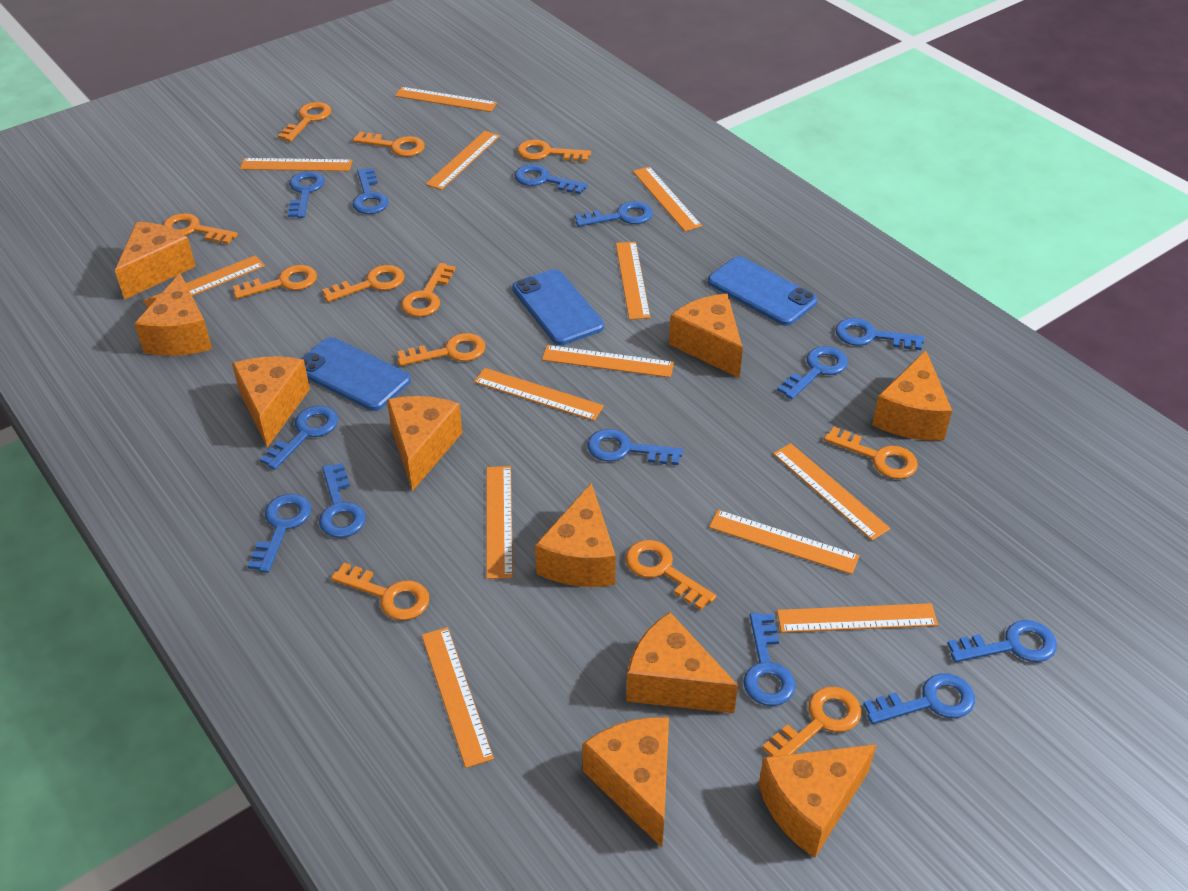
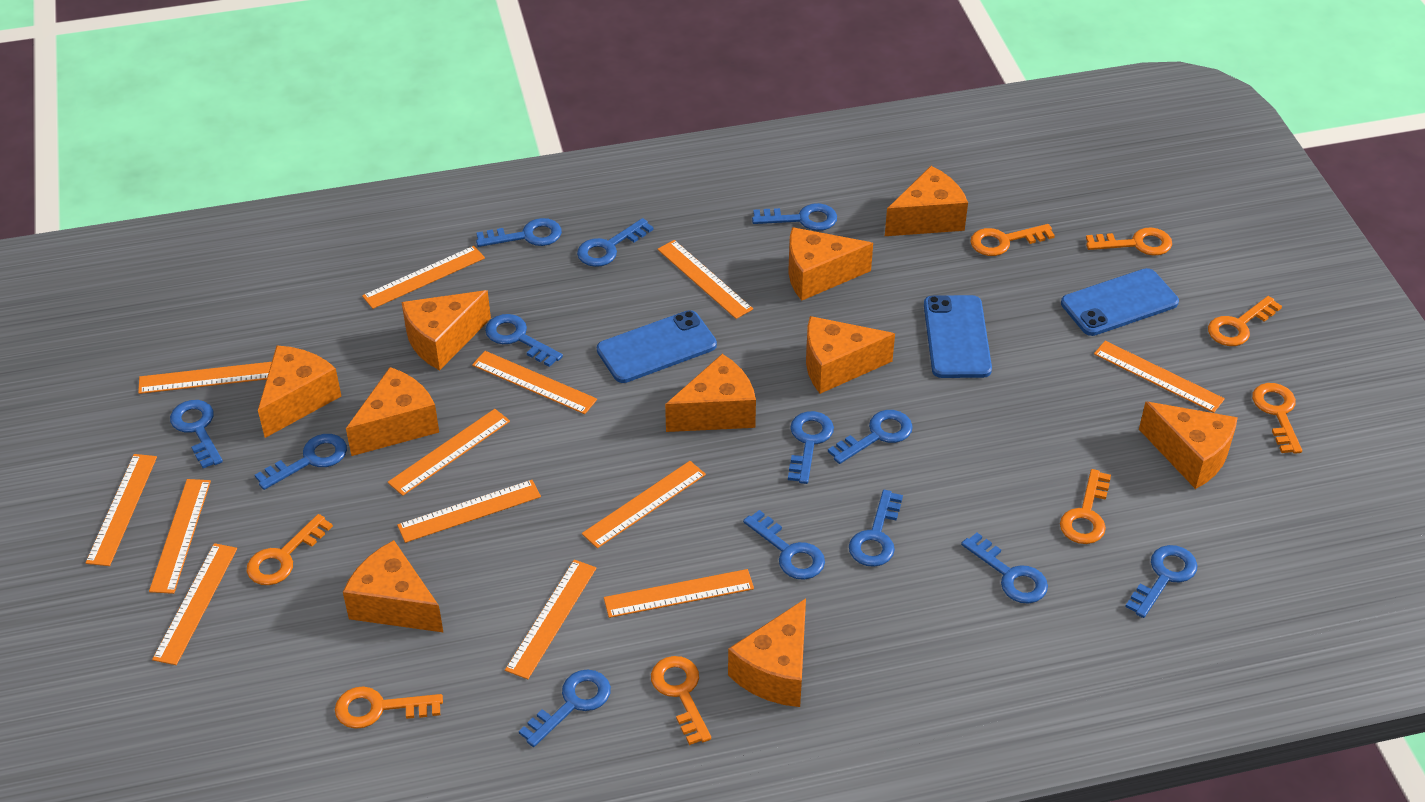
orange key: 12 -> 8

